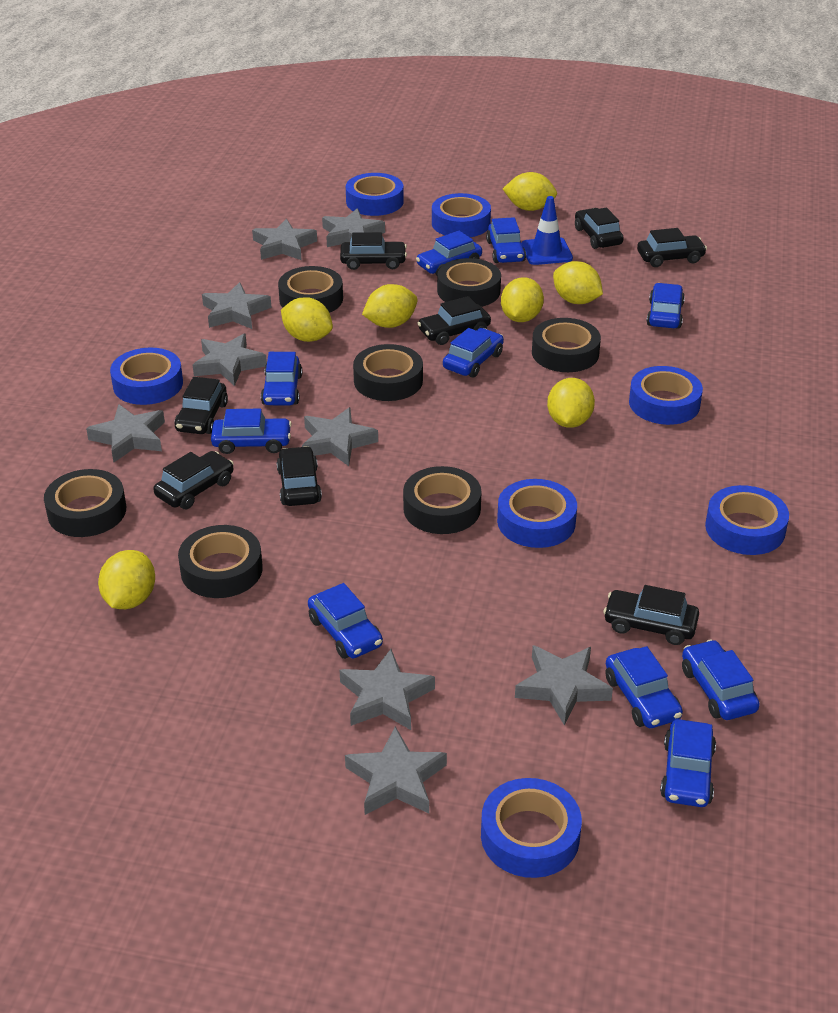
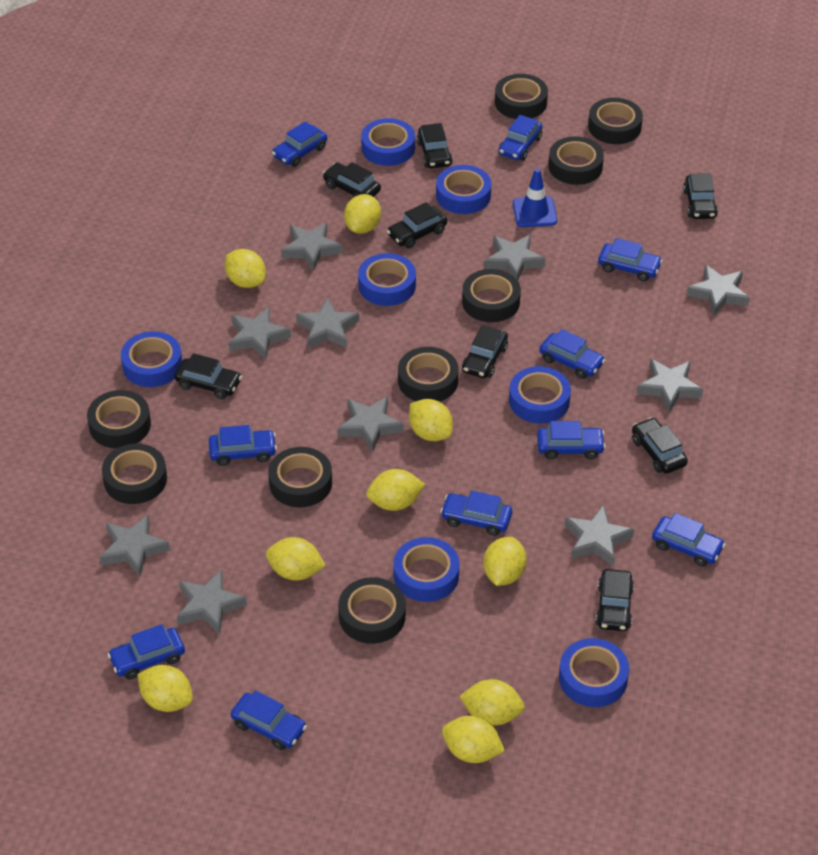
black tape: 7 -> 9
grey star: 9 -> 10
yellow lemon: 7 -> 9

